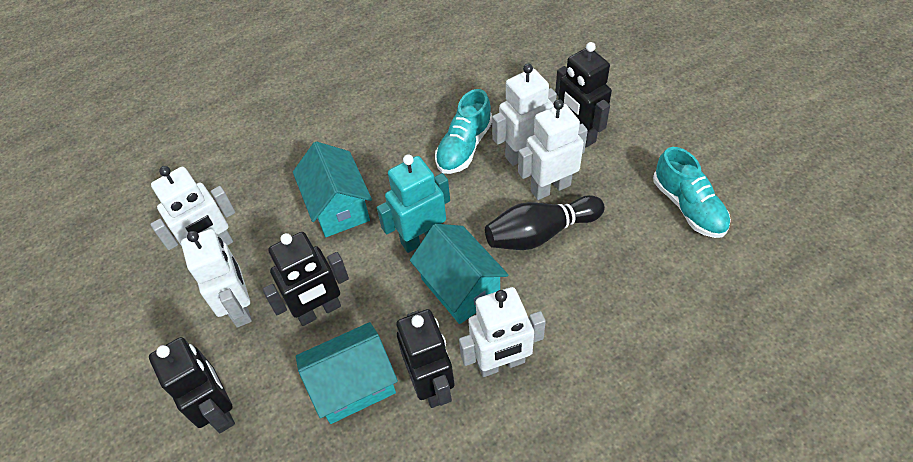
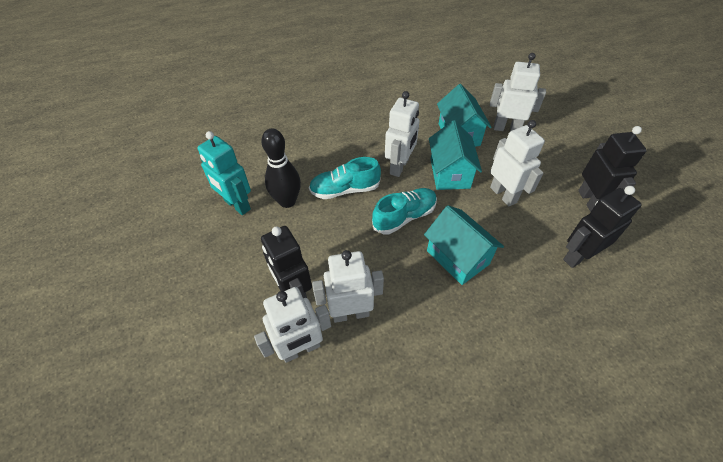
black robot: 4 -> 3

